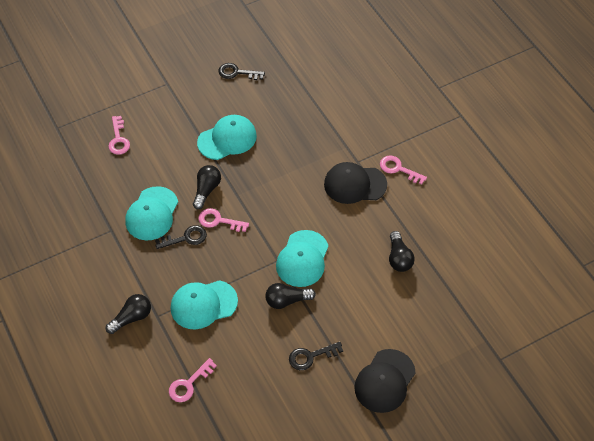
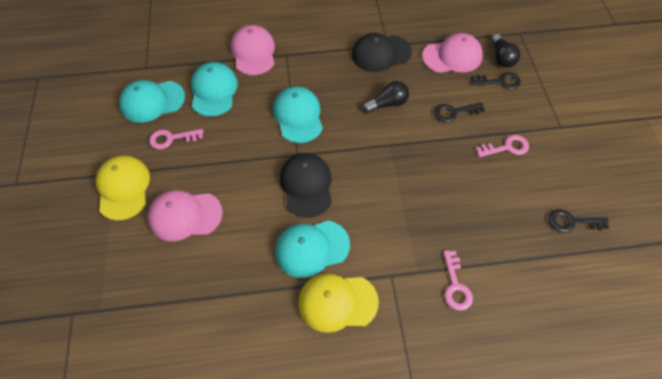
black light bulb: 4 -> 2
pink cap: 0 -> 3
pink key: 4 -> 3
yellow cap: 0 -> 2

